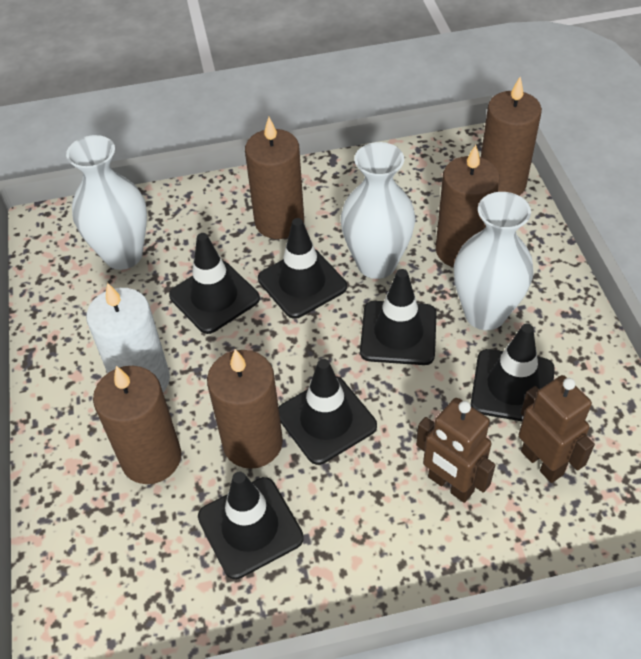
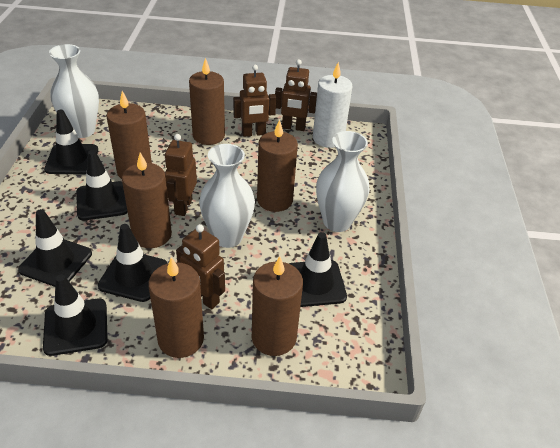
brown candle: 5 -> 6
brown robot: 2 -> 4

